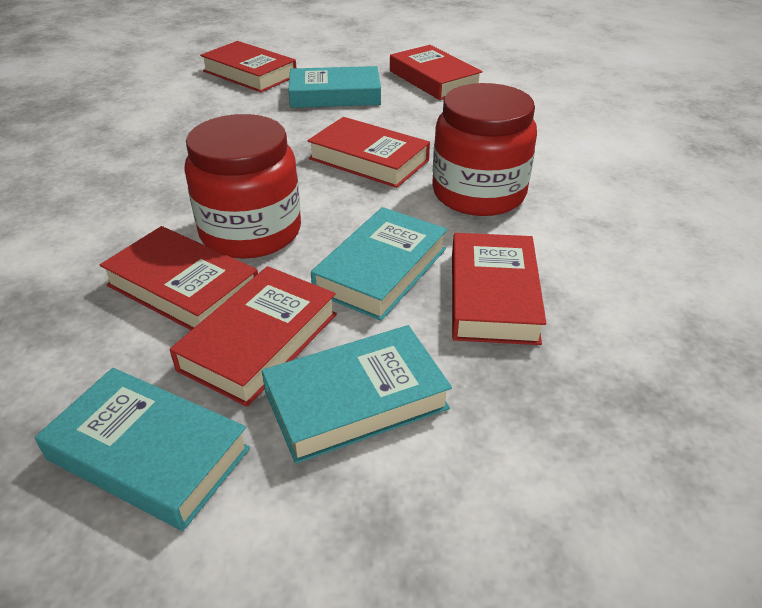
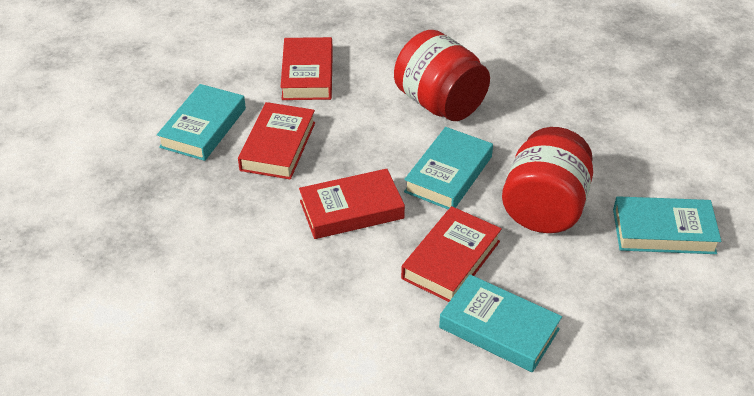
red book: 6 -> 4

